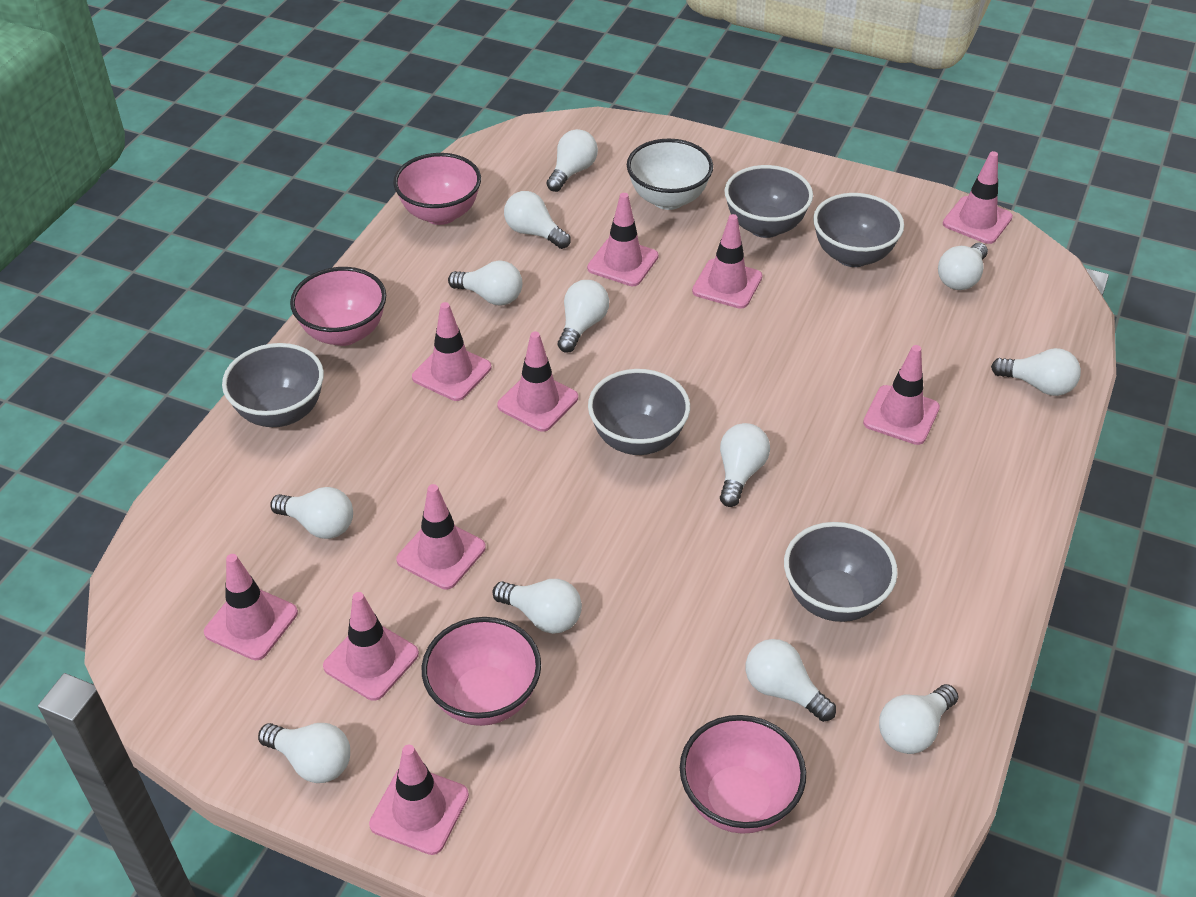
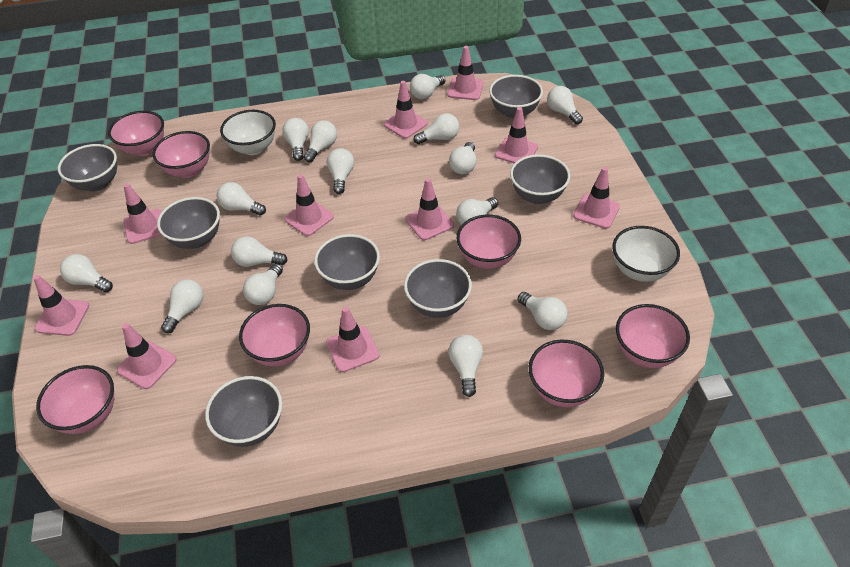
grey bowl: 5 -> 7
pink bowl: 4 -> 7
white bowl: 1 -> 2
white light bulb: 12 -> 15

